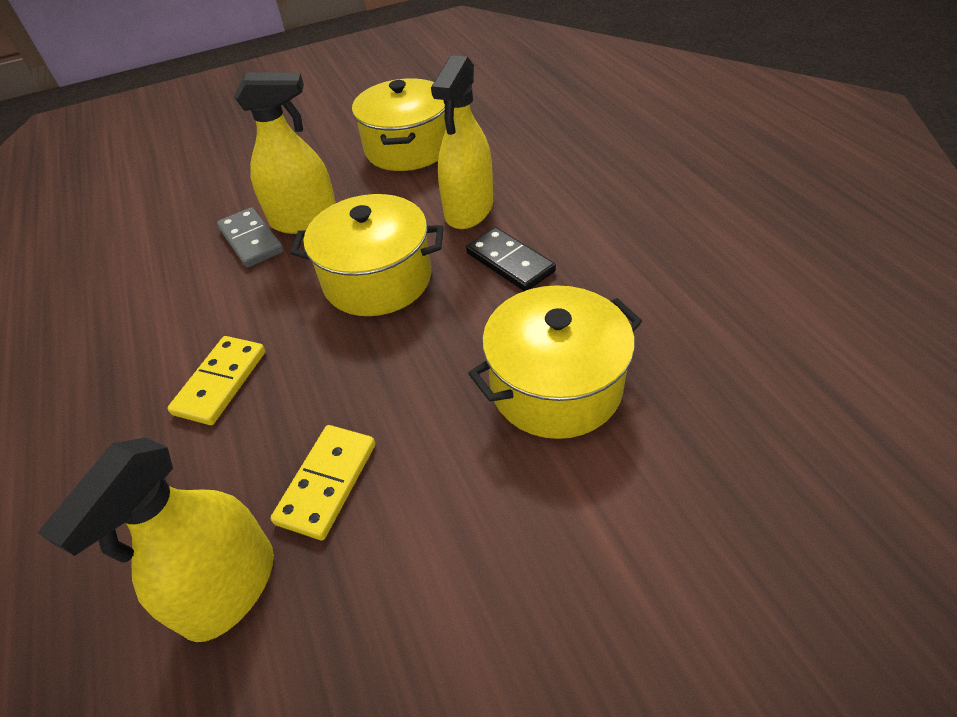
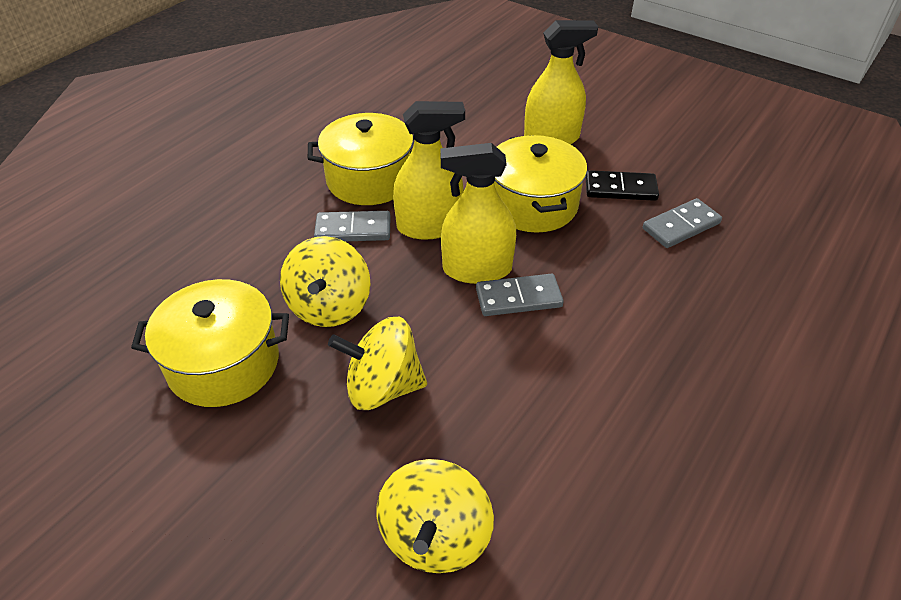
grey domino: 1 -> 3
yellow domino: 2 -> 0
yellow spinning top: 0 -> 3

